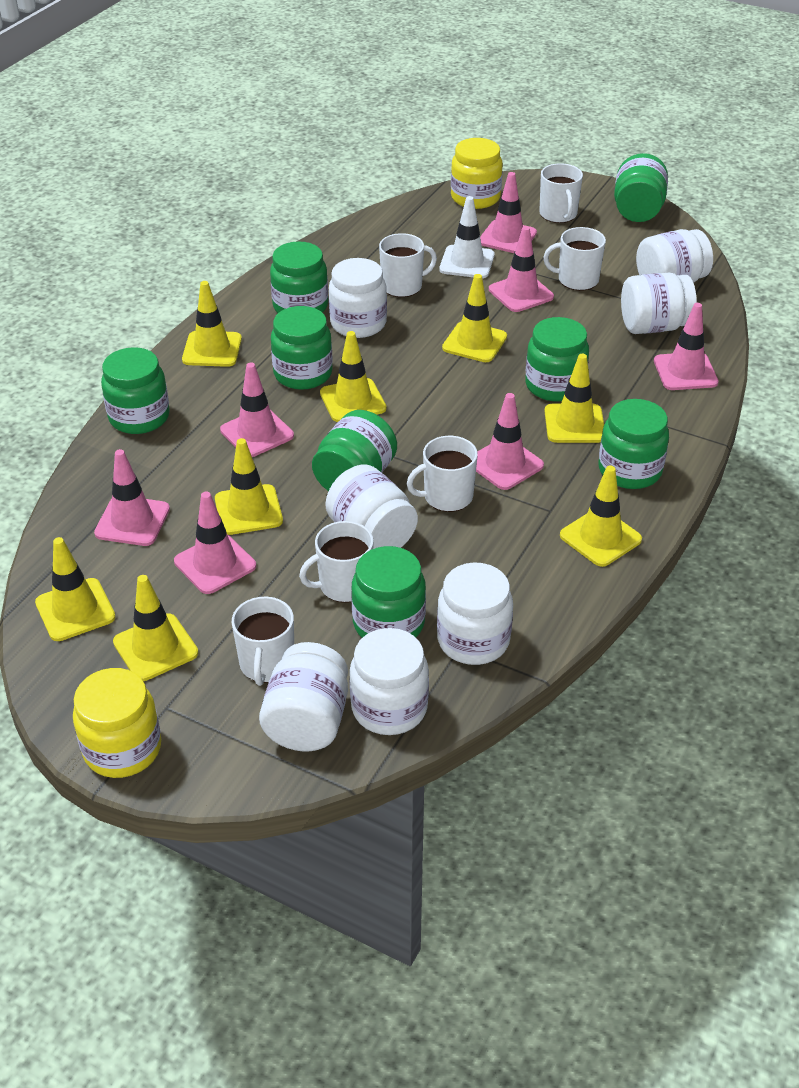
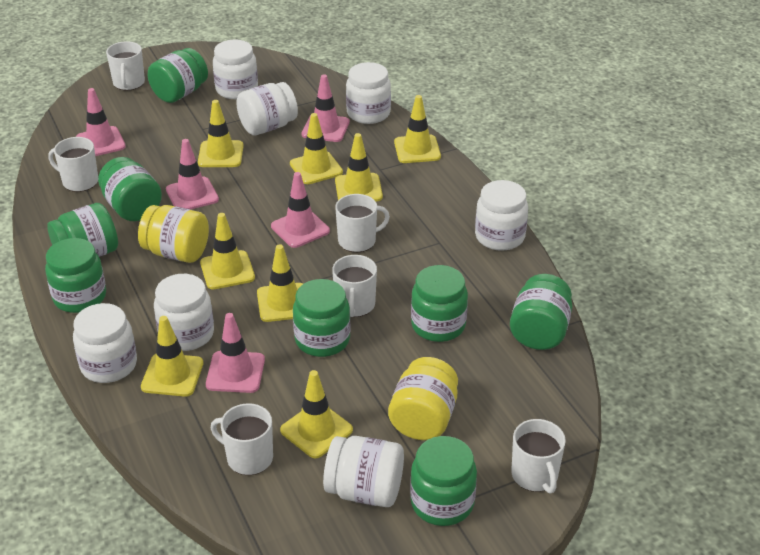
pink traffic cone: 7 -> 5
white traffic cone: 1 -> 0

